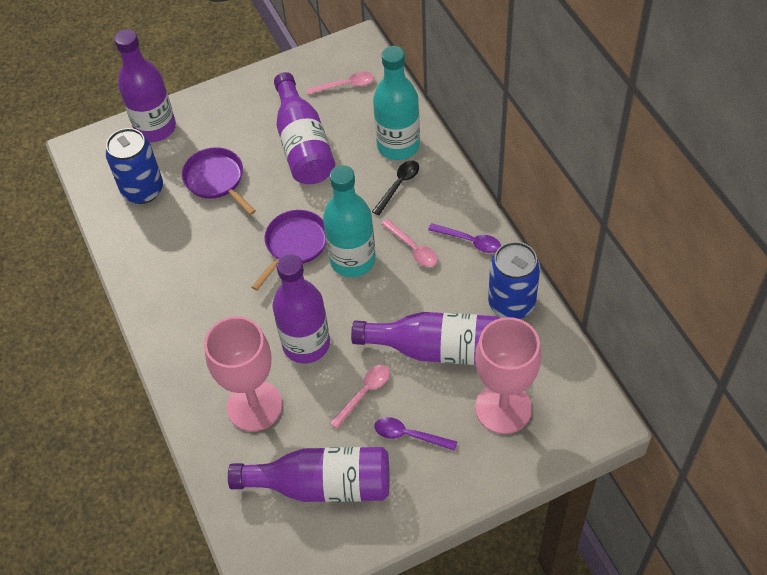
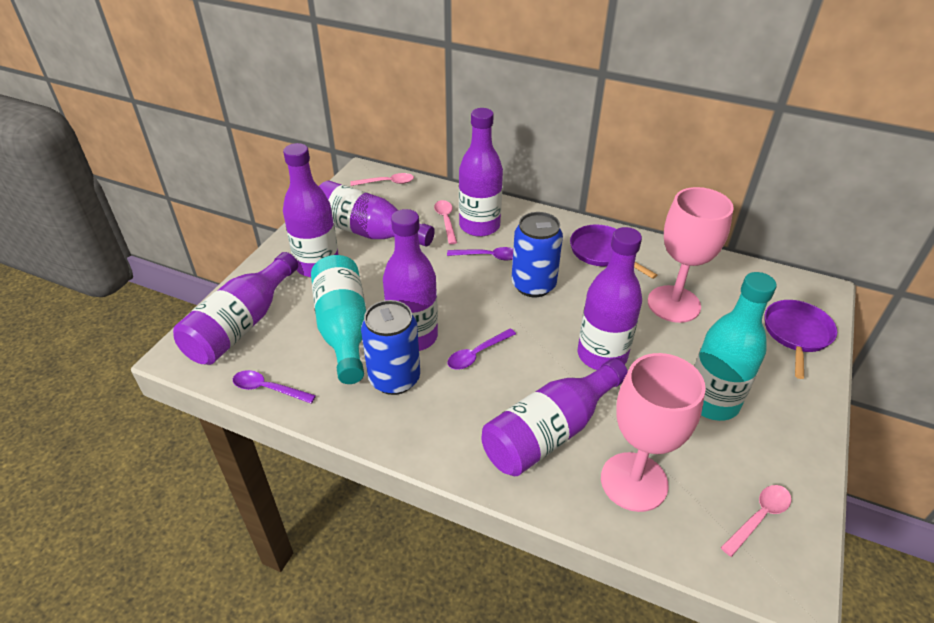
black spoon: 1 -> 0
purple bottle: 5 -> 7
purple spoon: 2 -> 3

